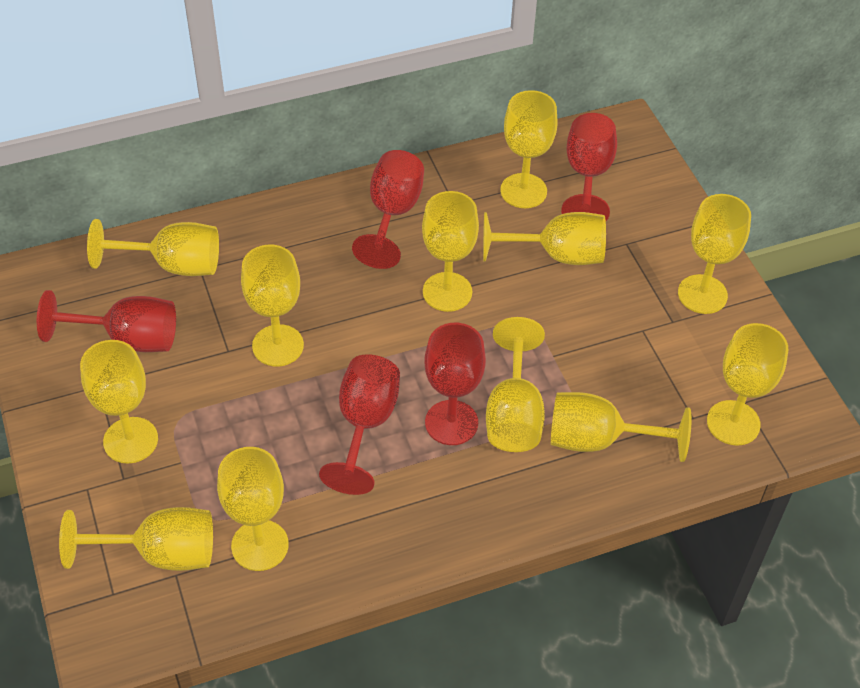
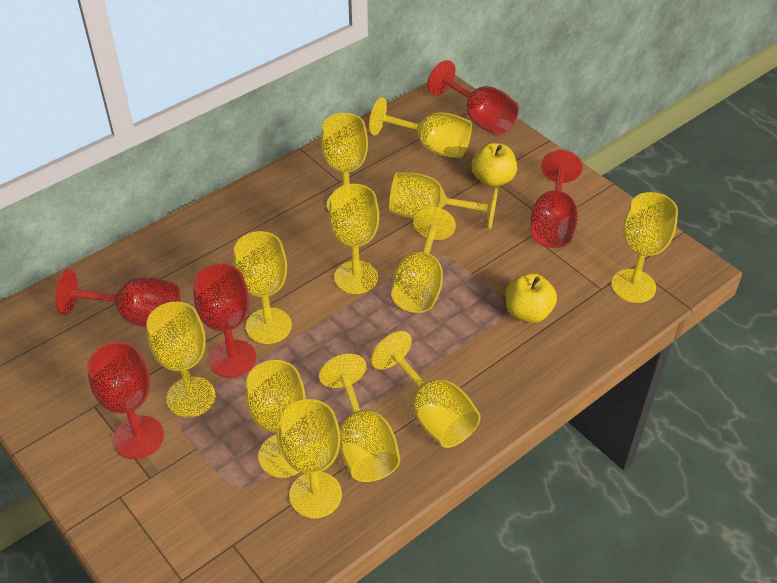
yellow apple: 0 -> 2

